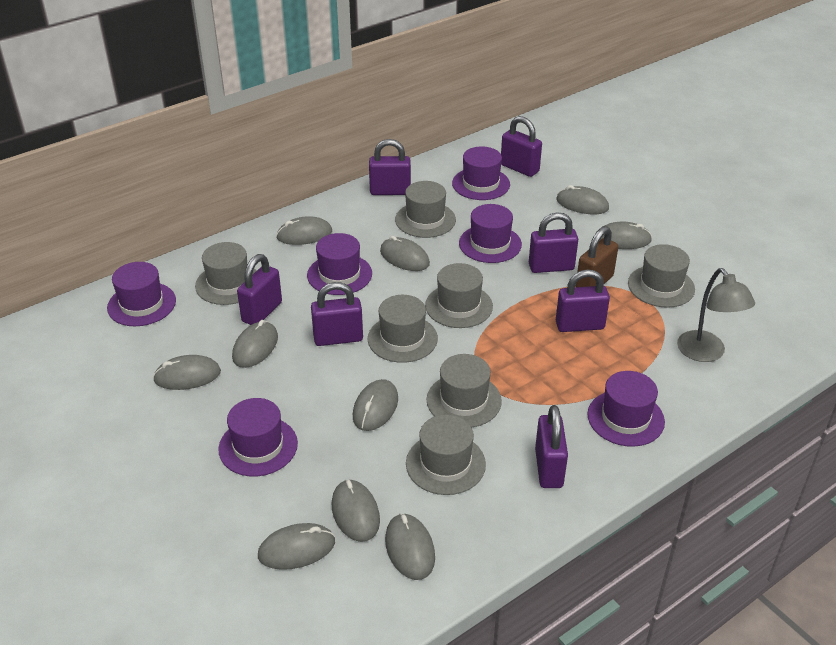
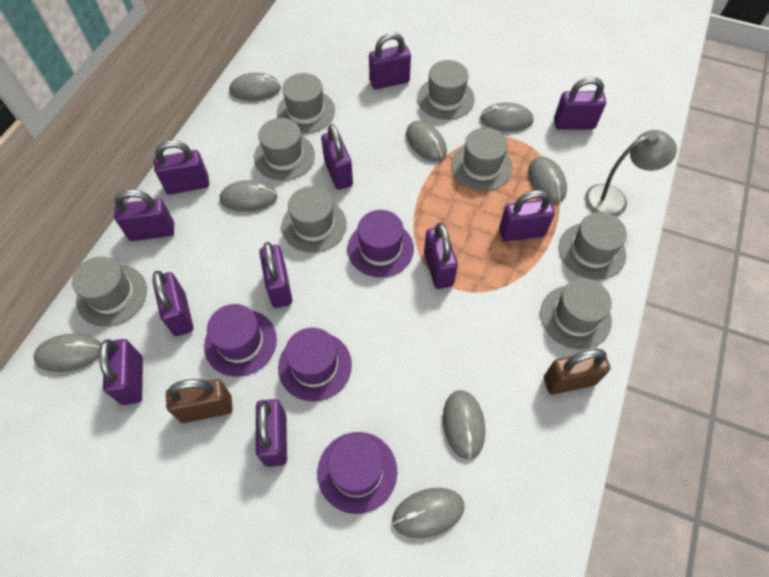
brown padlock: 1 -> 2
grey hat: 7 -> 8
grey mouse: 10 -> 8
purple hat: 6 -> 4
purple padlock: 7 -> 11

